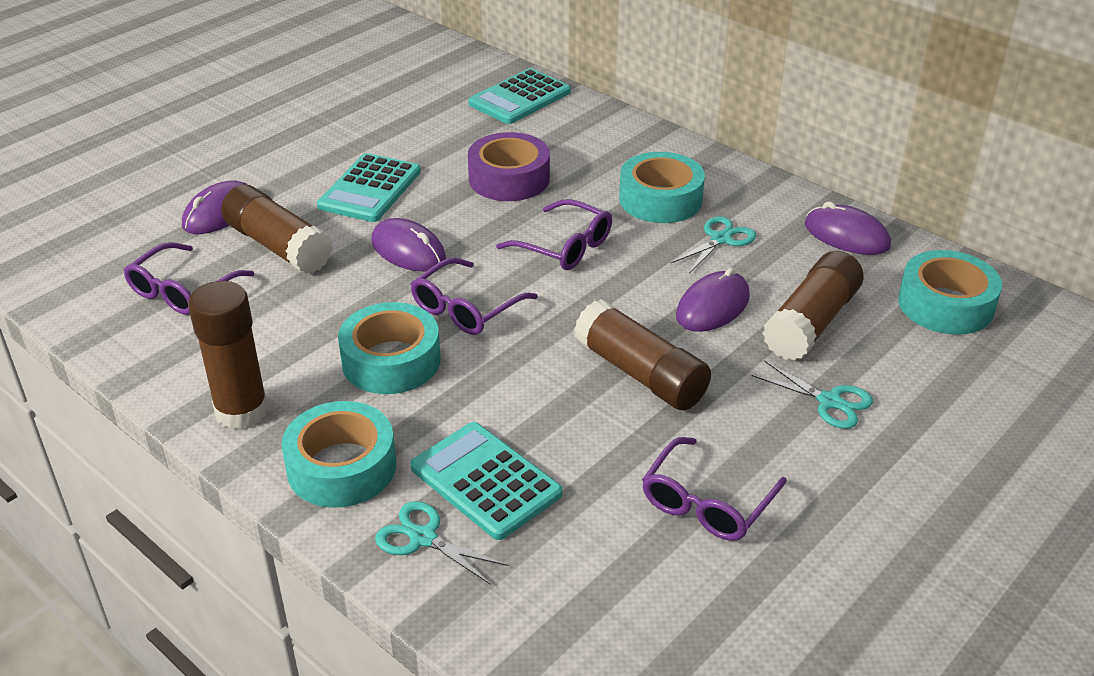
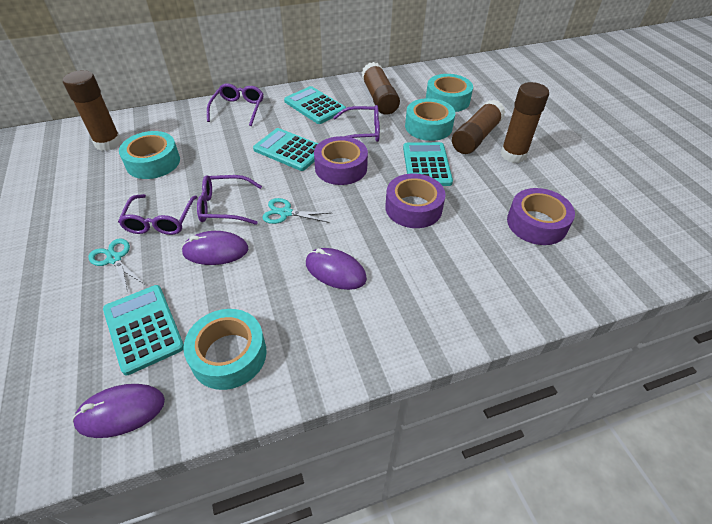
purple mouse: 4 -> 3
purple tape: 1 -> 3
turquoise calculator: 3 -> 4
turquoise scissors: 3 -> 2

